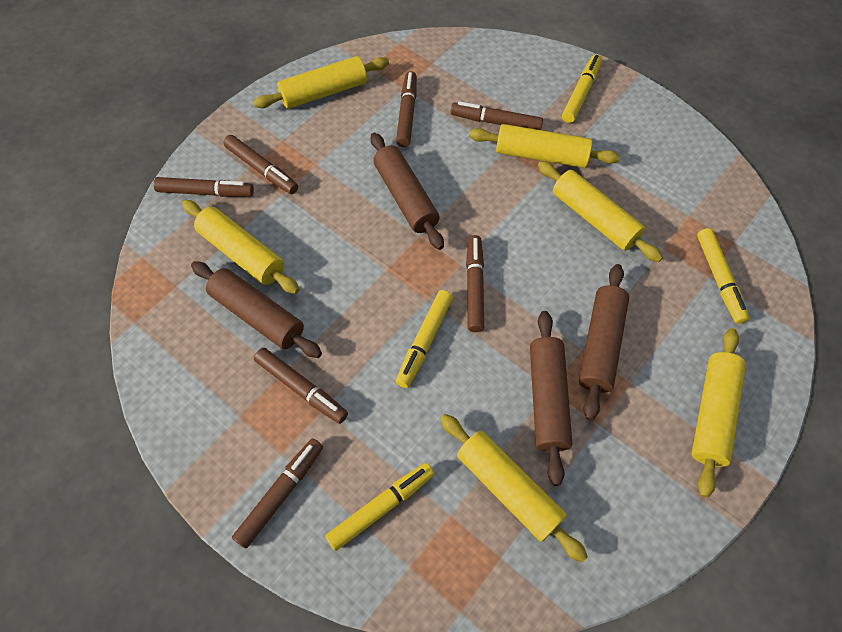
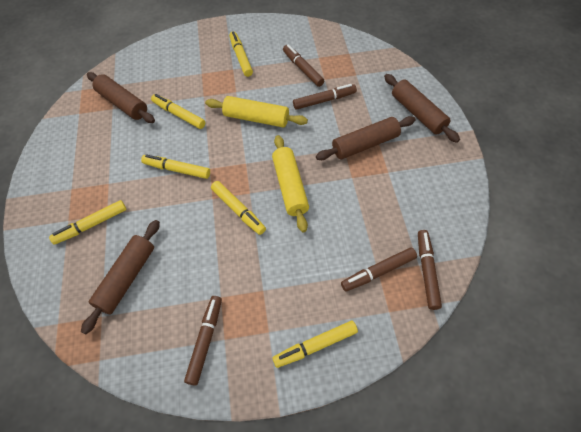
brown marker: 7 -> 5
yellow marker: 4 -> 6
yellow rolling pin: 6 -> 2

